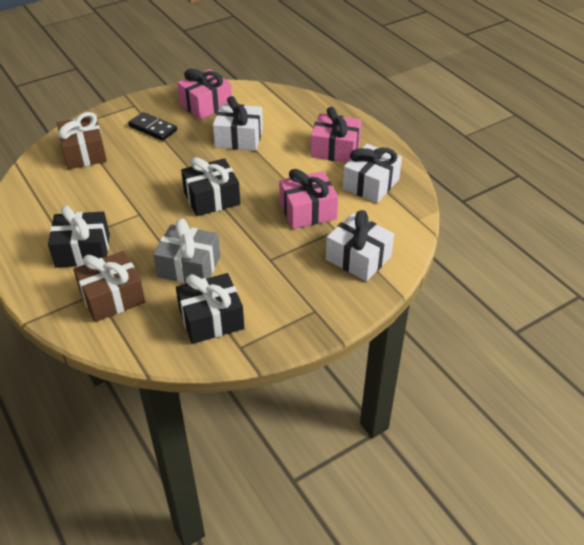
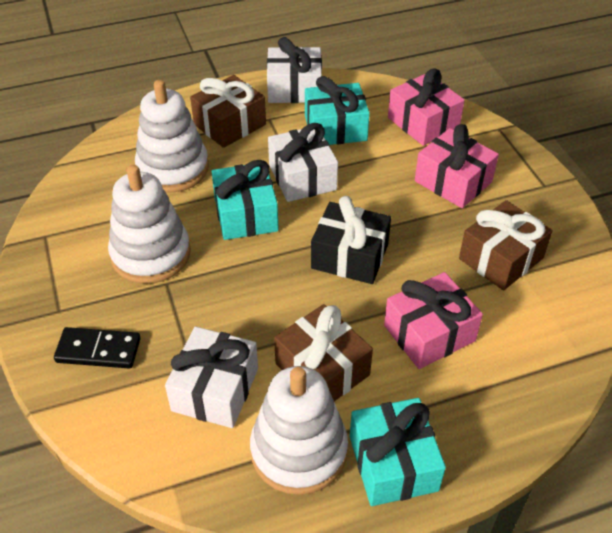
black gift: 3 -> 1
brown gift: 2 -> 3
grey gift: 1 -> 0
turquoise gift: 0 -> 3
white stacking toy: 0 -> 3

